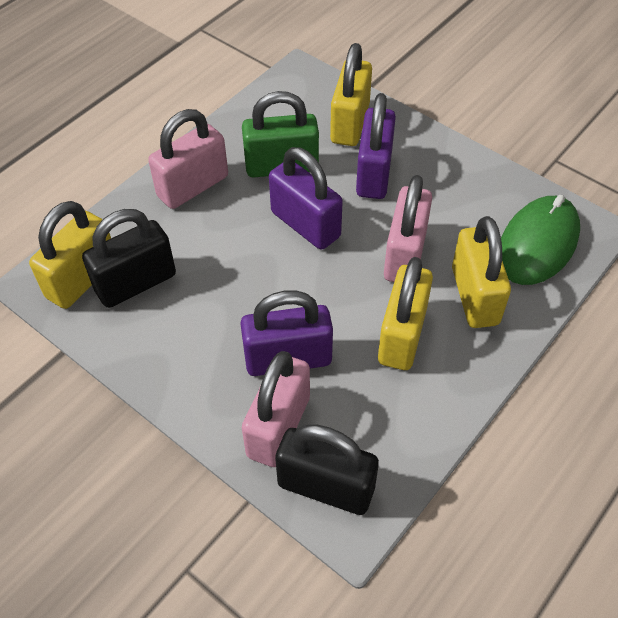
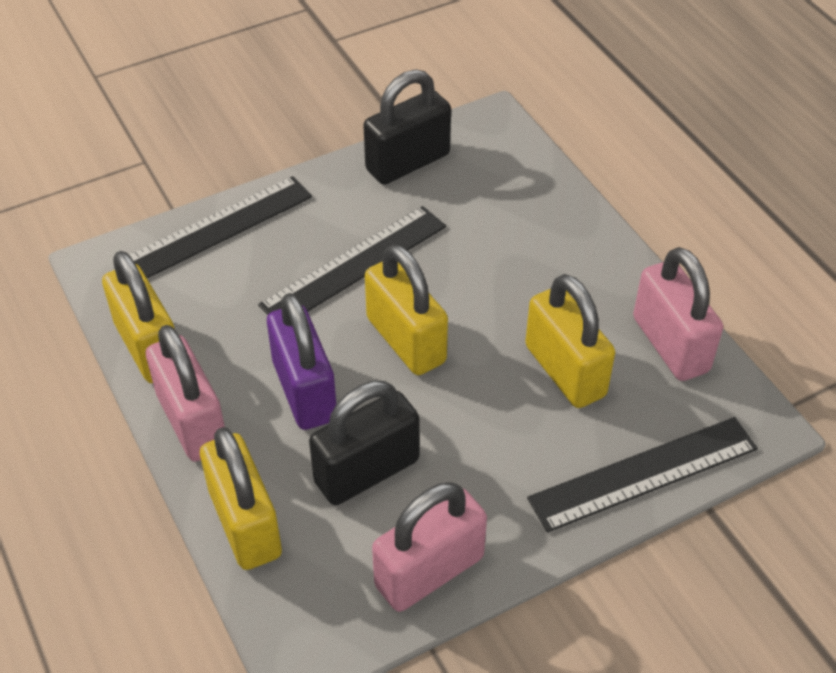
black ruler: 0 -> 3
green mouse: 1 -> 0
green padlock: 1 -> 0
purple padlock: 3 -> 1

